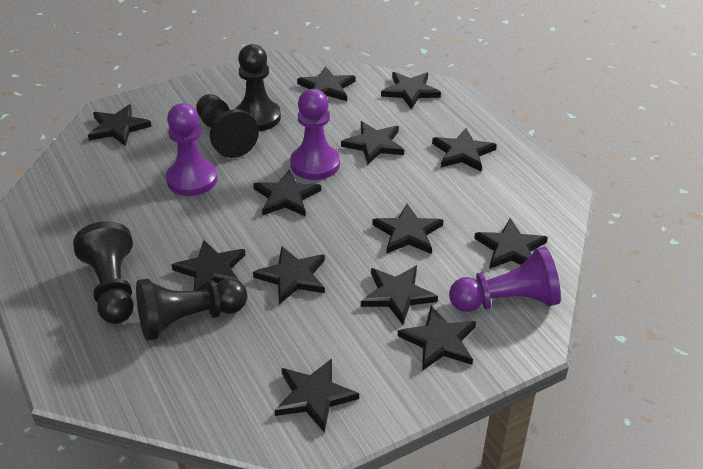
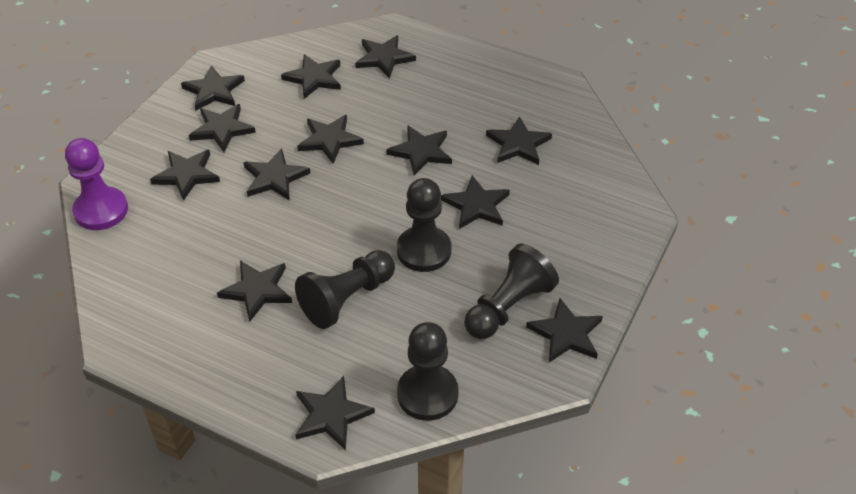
purple pawn: 3 -> 1

